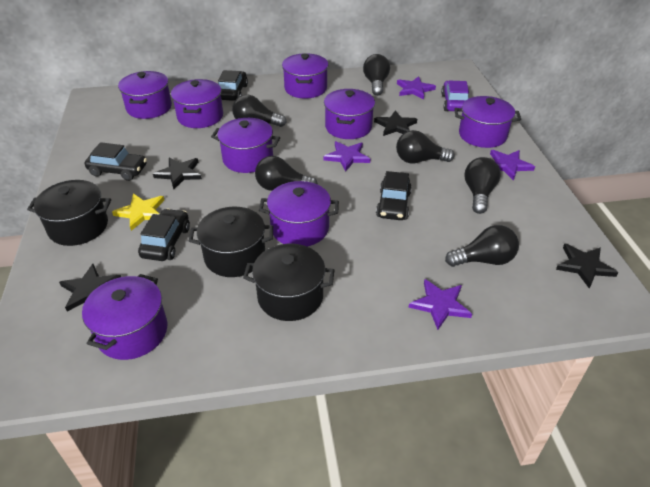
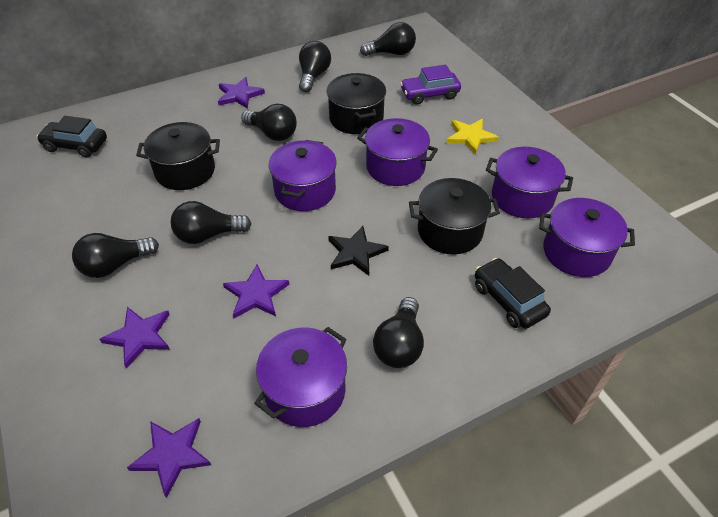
black car: 4 -> 2
black star: 4 -> 1
purple pot: 8 -> 5

